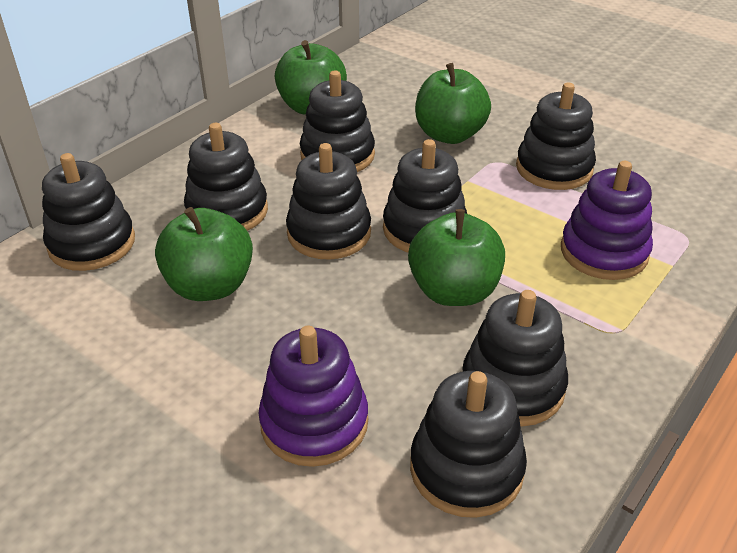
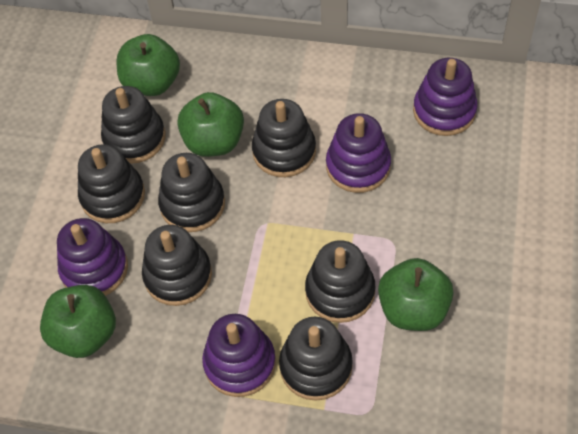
black stacking toy: 8 -> 7
purple stacking toy: 2 -> 4

